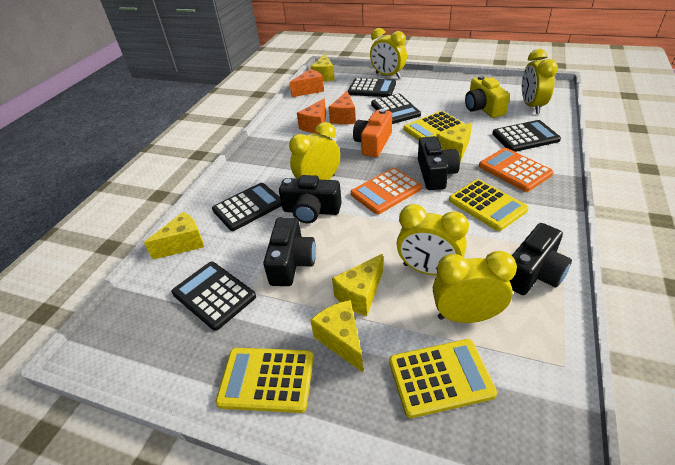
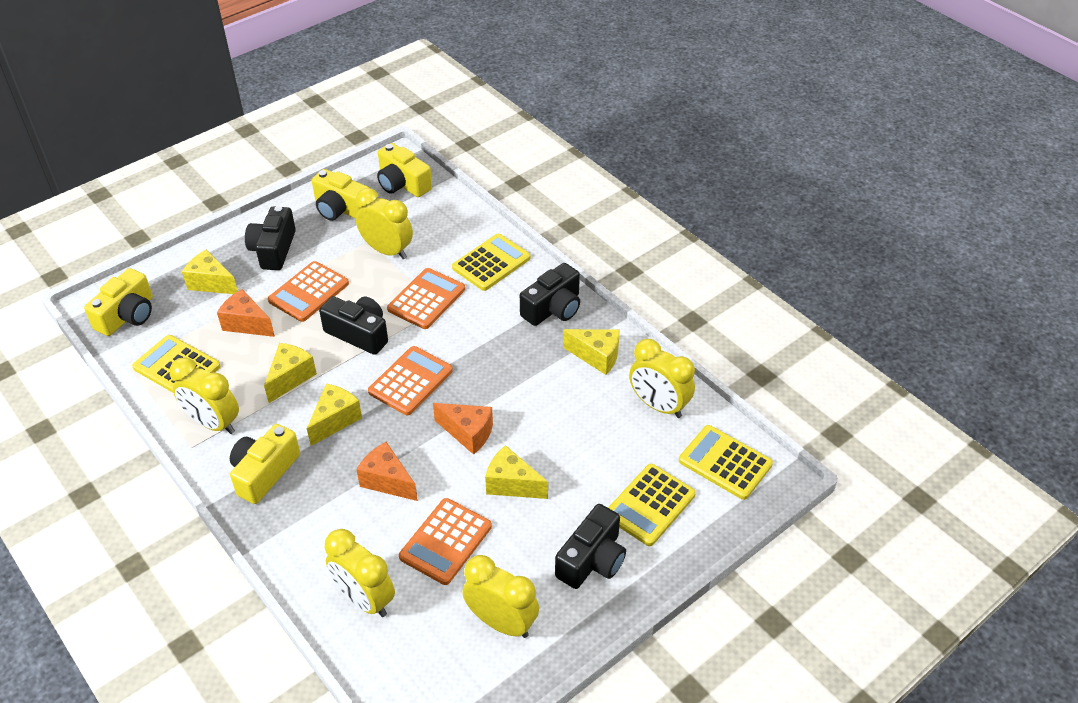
black calculator: 5 -> 0
orange calculator: 2 -> 4
orange camera: 1 -> 0
yellow camera: 1 -> 4

